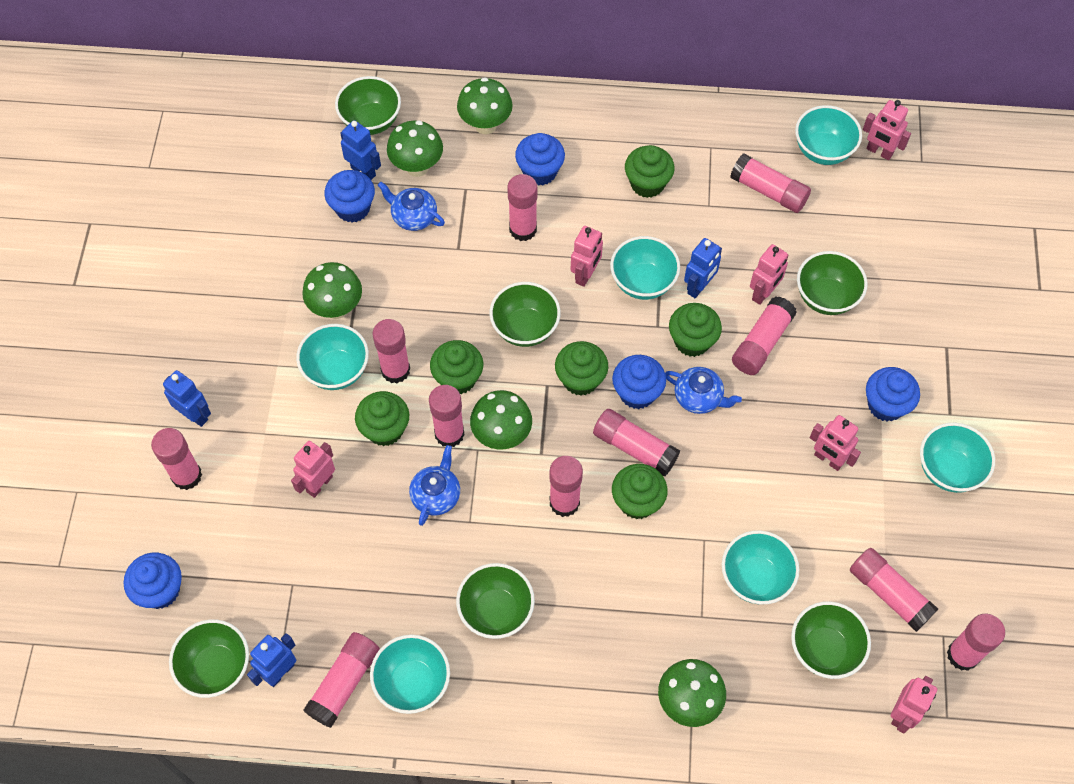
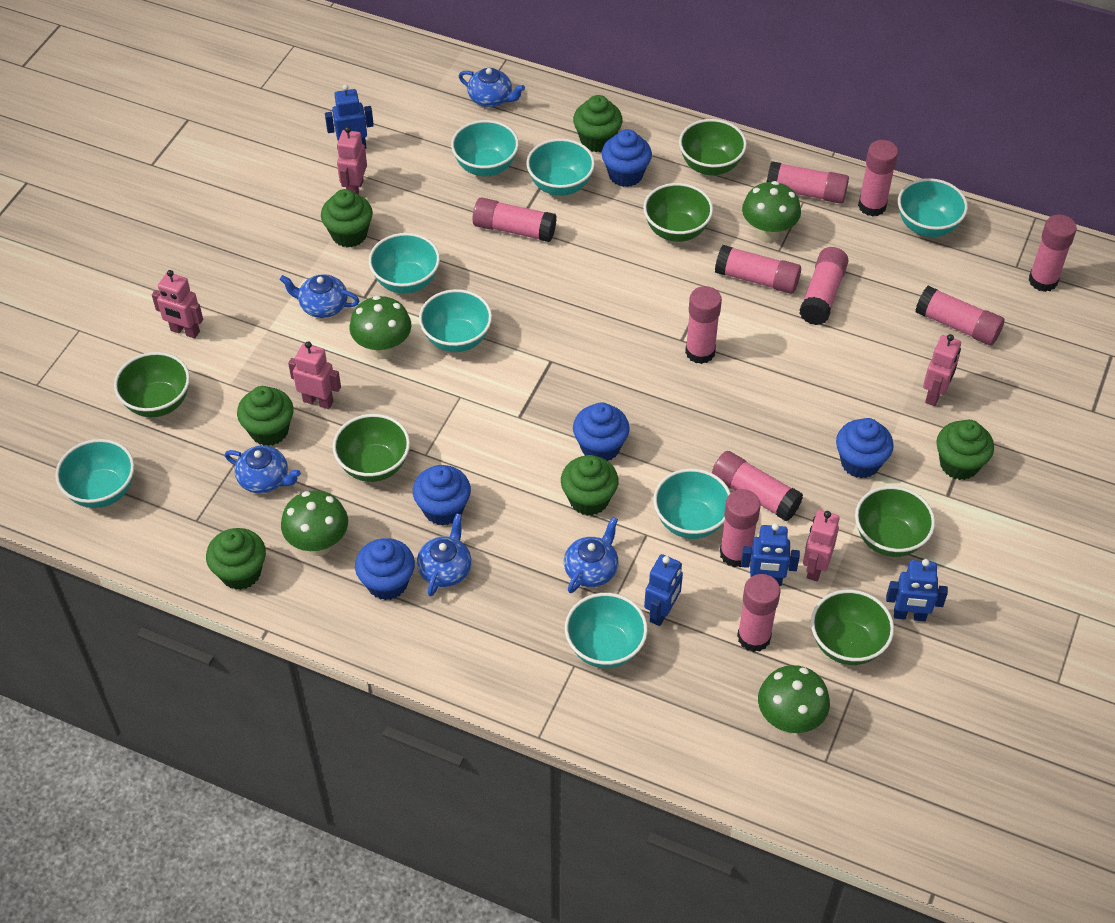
blue teapot: 3 -> 5
green mushroom: 5 -> 4
pink robot: 6 -> 5
turquoise bowl: 6 -> 8

